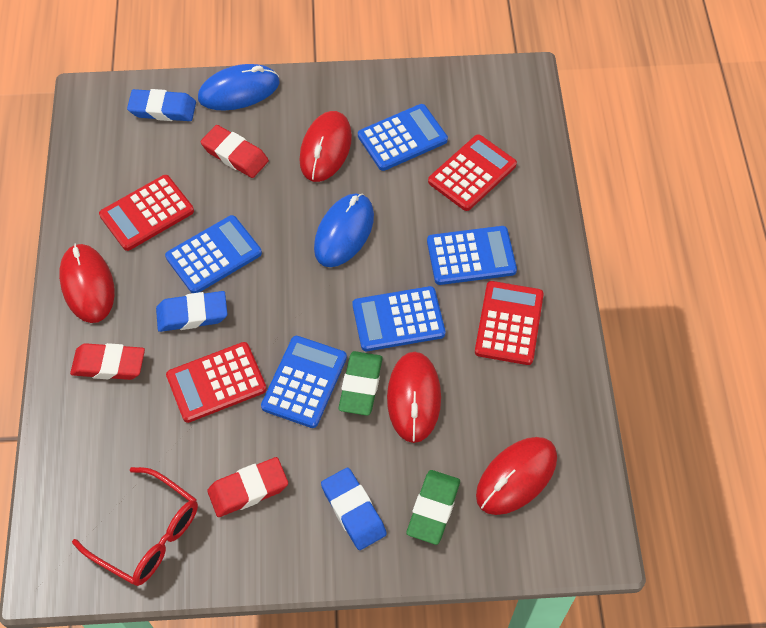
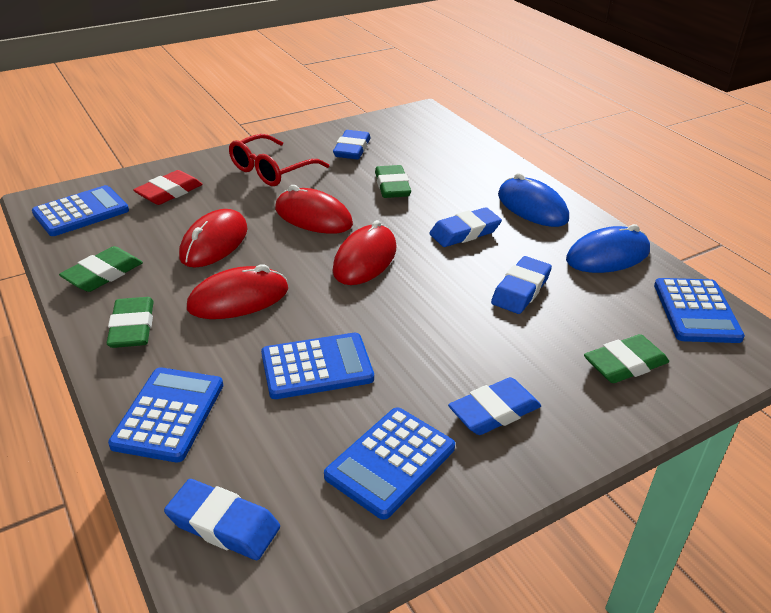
blue eraser: 3 -> 5
green eraser: 2 -> 4
red calculator: 4 -> 0
red eraser: 3 -> 1

